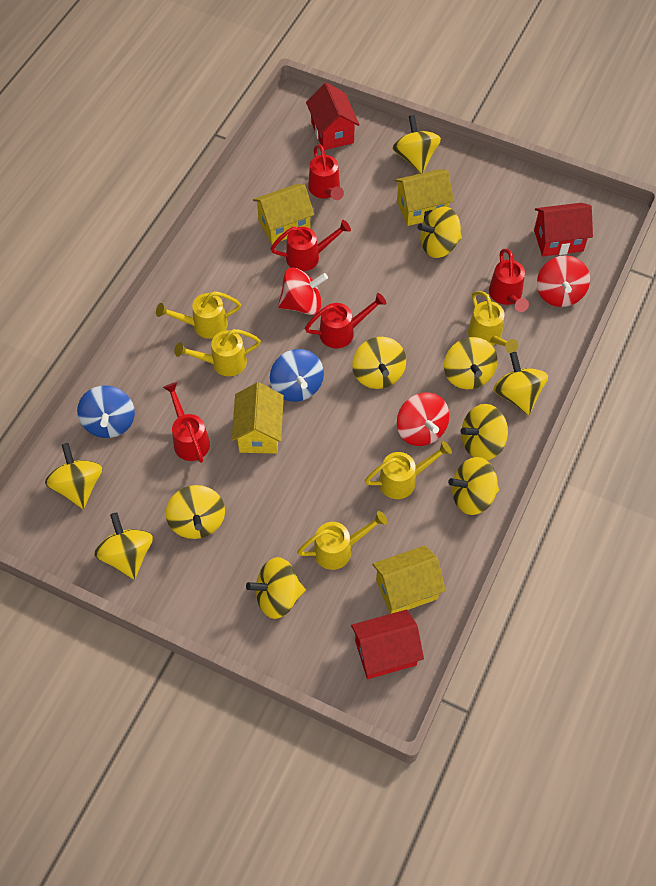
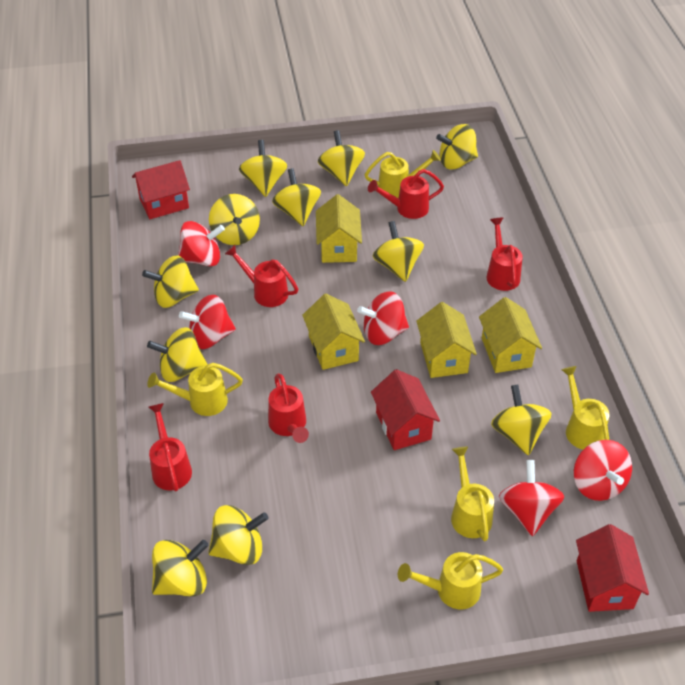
blue spinning top: 2 -> 0
red spinning top: 3 -> 5

